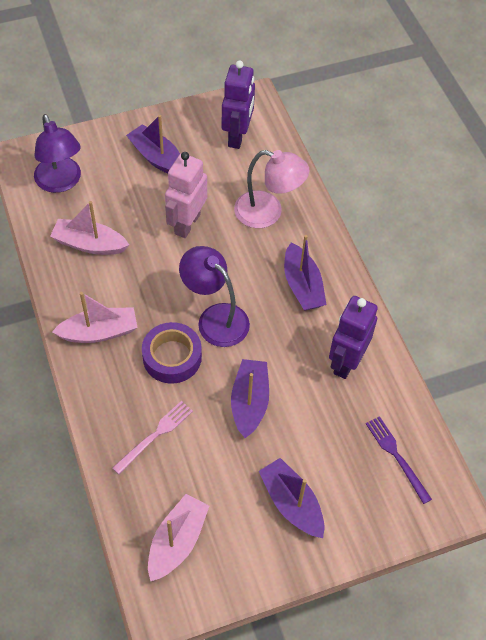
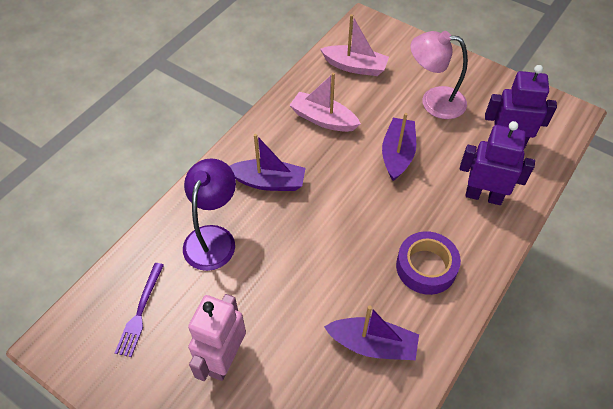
pink boat: 3 -> 2
pink fork: 1 -> 0
purple boat: 4 -> 3
purple lamp: 2 -> 1

